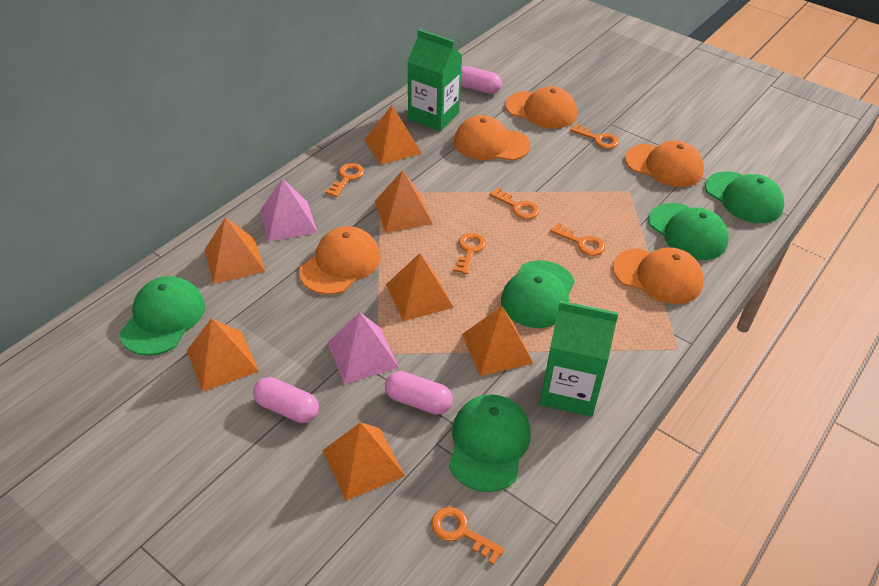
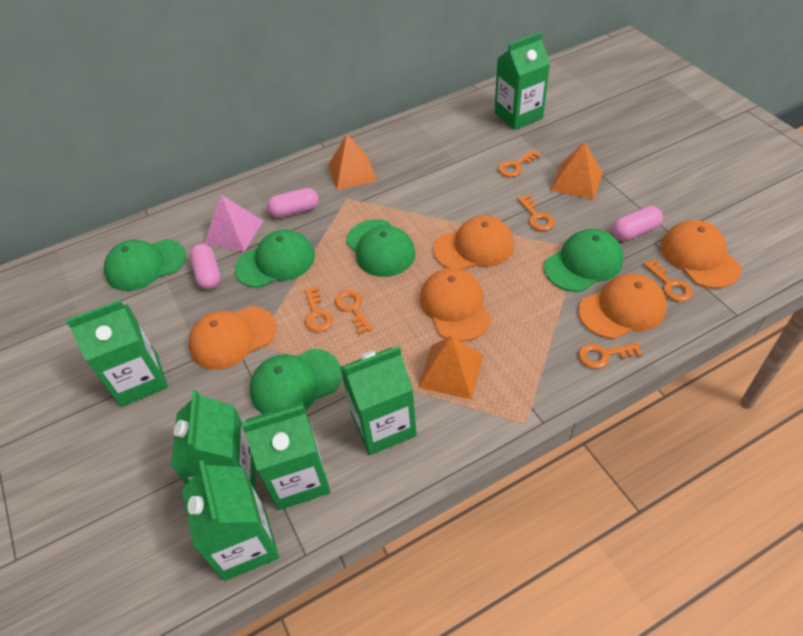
green carton: 2 -> 6
orange pyramid: 7 -> 3
pink pyramid: 2 -> 1

